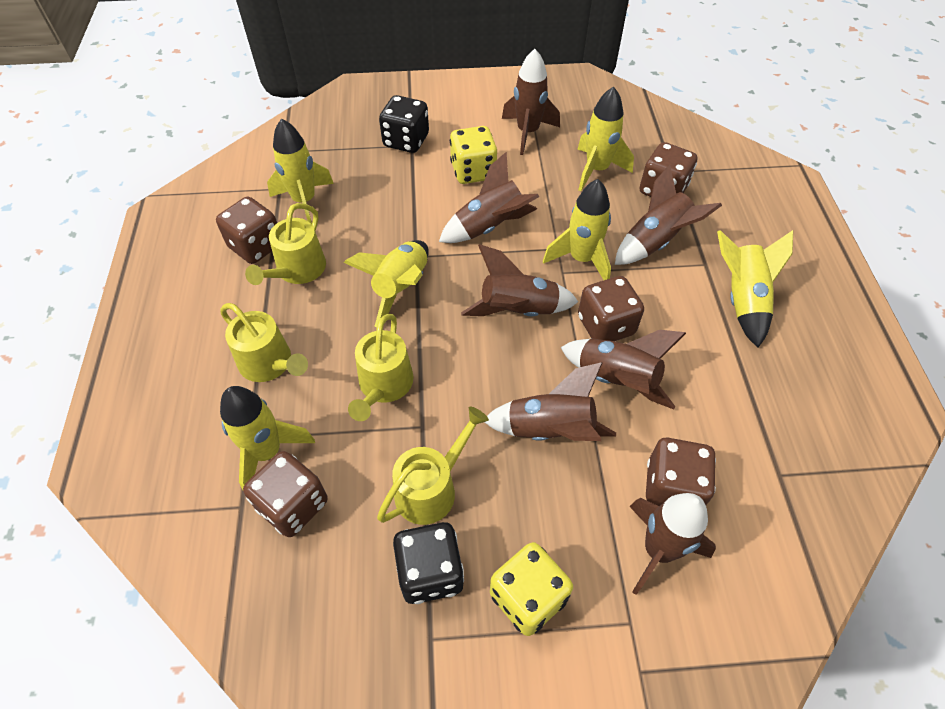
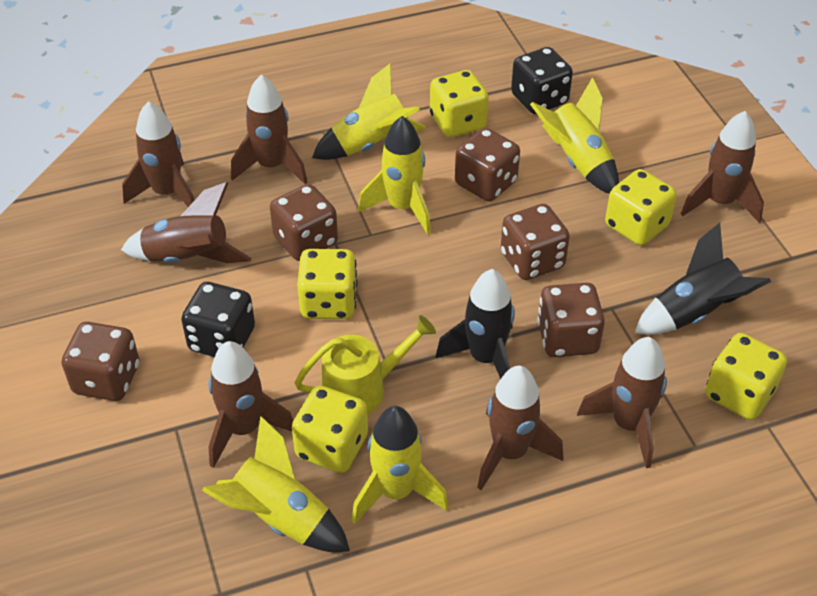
black rocket: 0 -> 2
yellow dice: 2 -> 5
yellow rocket: 6 -> 5
yellow watering can: 4 -> 1

